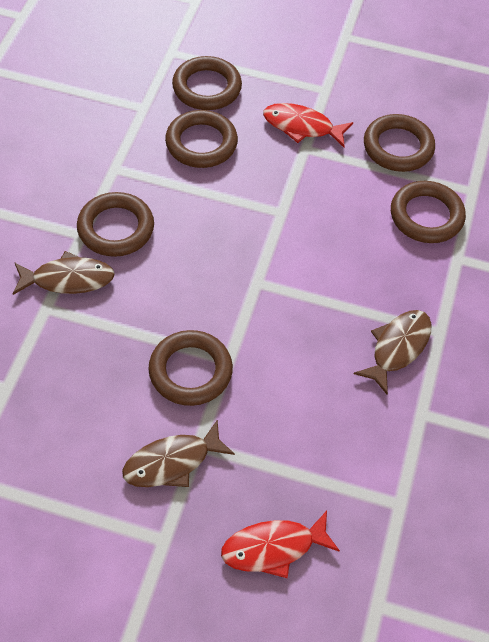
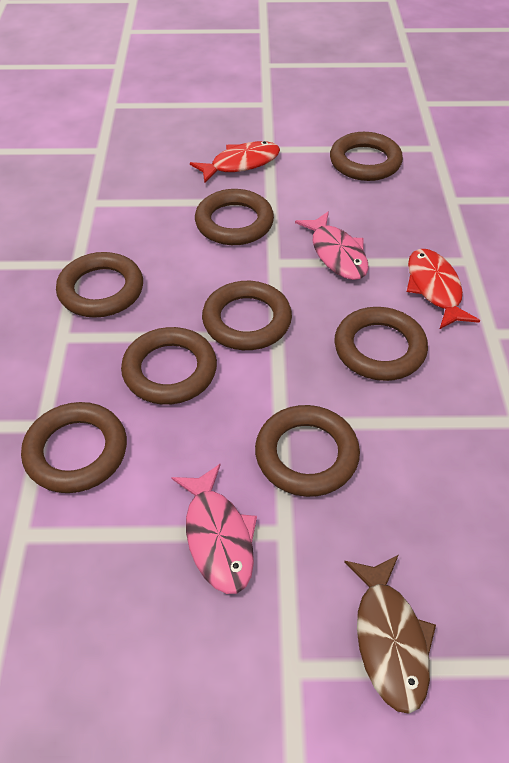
brown fish: 3 -> 1
brown ring: 6 -> 8
pink fish: 0 -> 2

